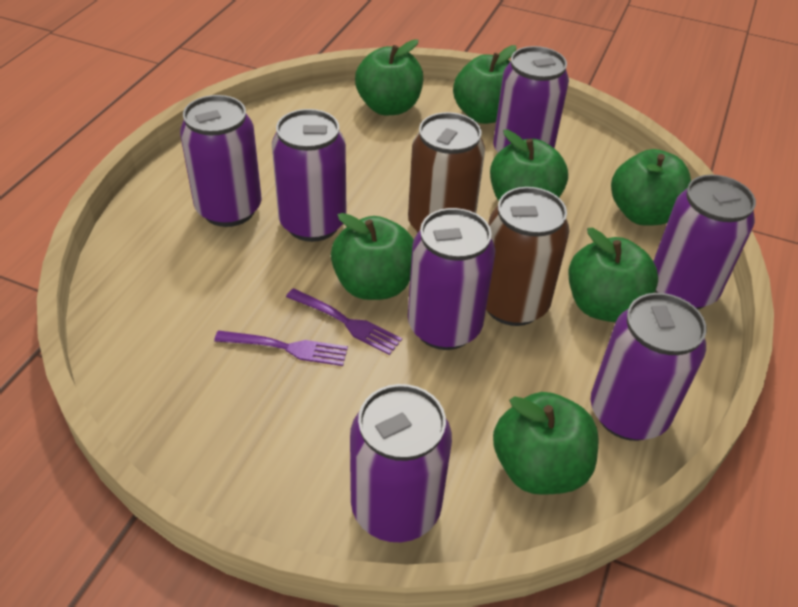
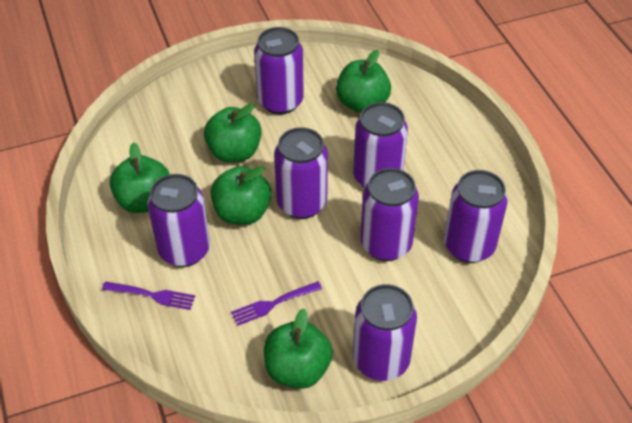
brown can: 2 -> 0
green apple: 7 -> 5

